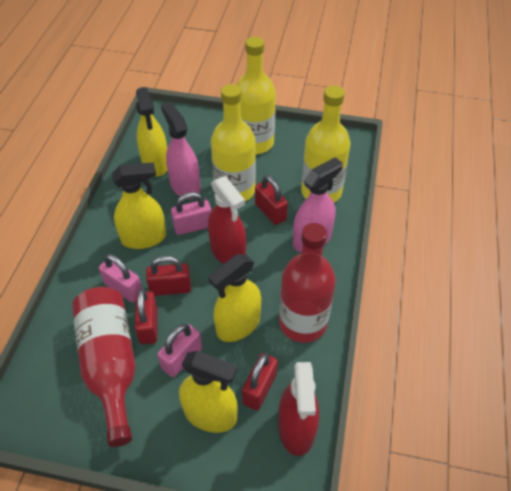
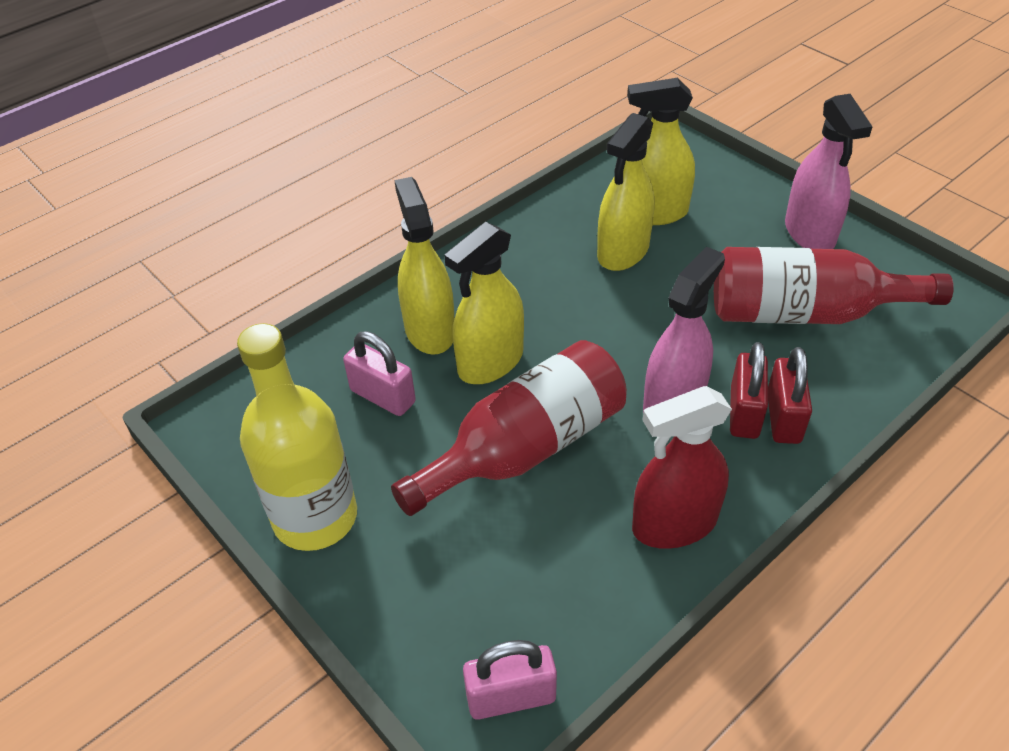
pink padlock: 3 -> 2
red padlock: 4 -> 2
red spray bottle: 2 -> 1
yellow bottle: 3 -> 1

